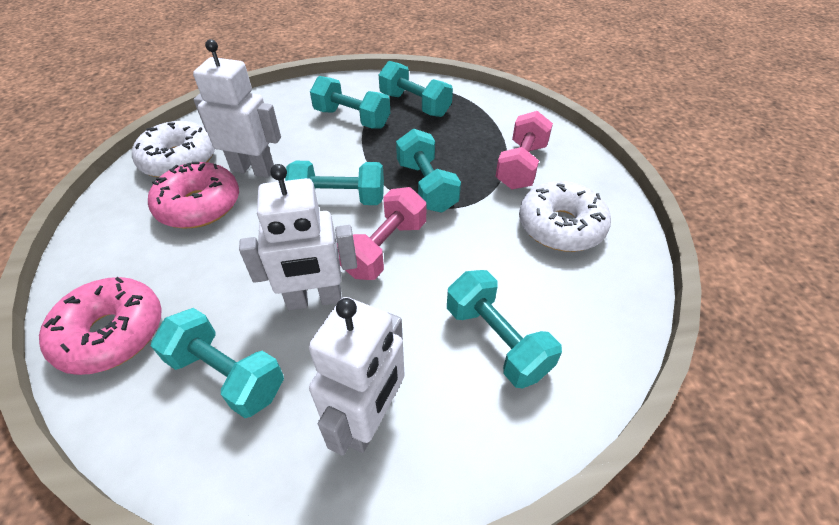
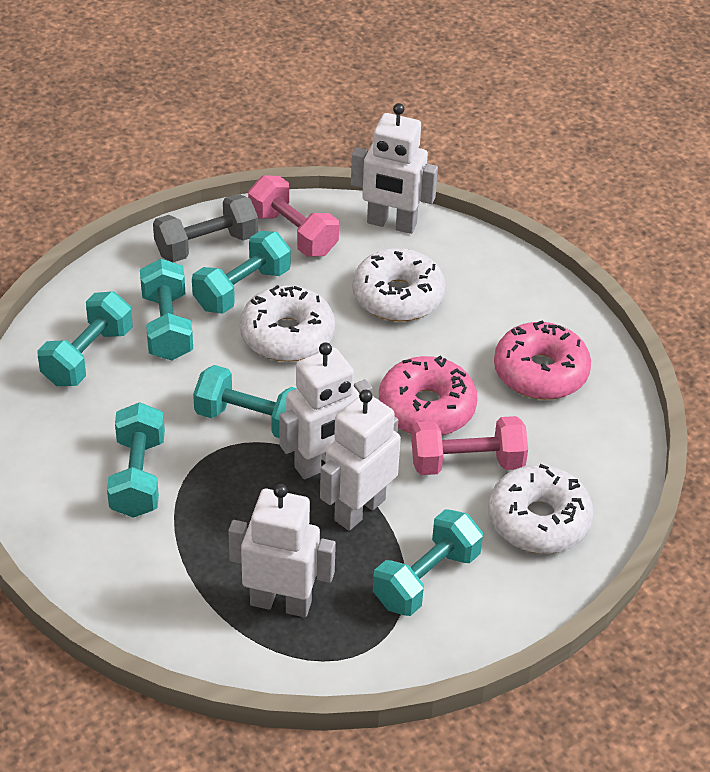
grey dumbbell: 0 -> 1
white donut: 2 -> 3
white robot: 3 -> 4

